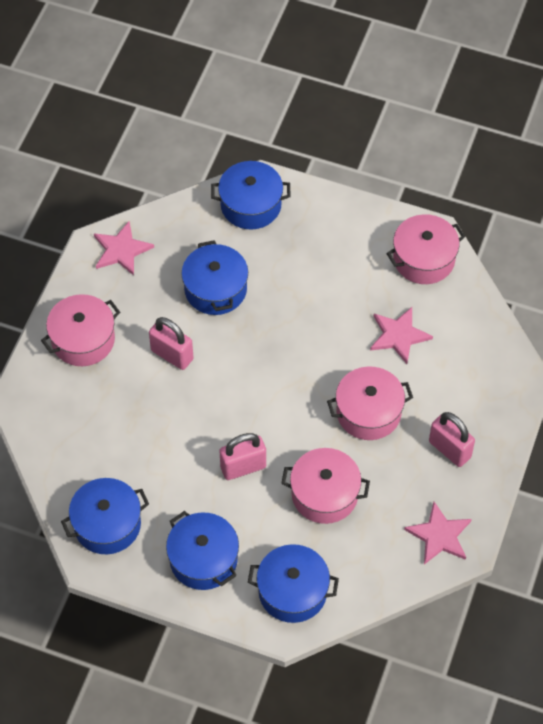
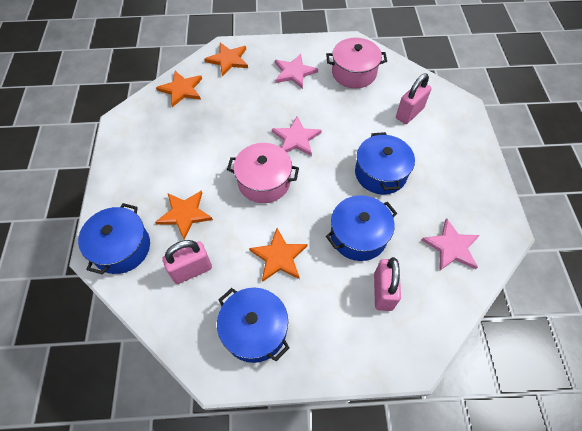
blue pot: 5 -> 4
orange star: 0 -> 4
pink pot: 4 -> 2

